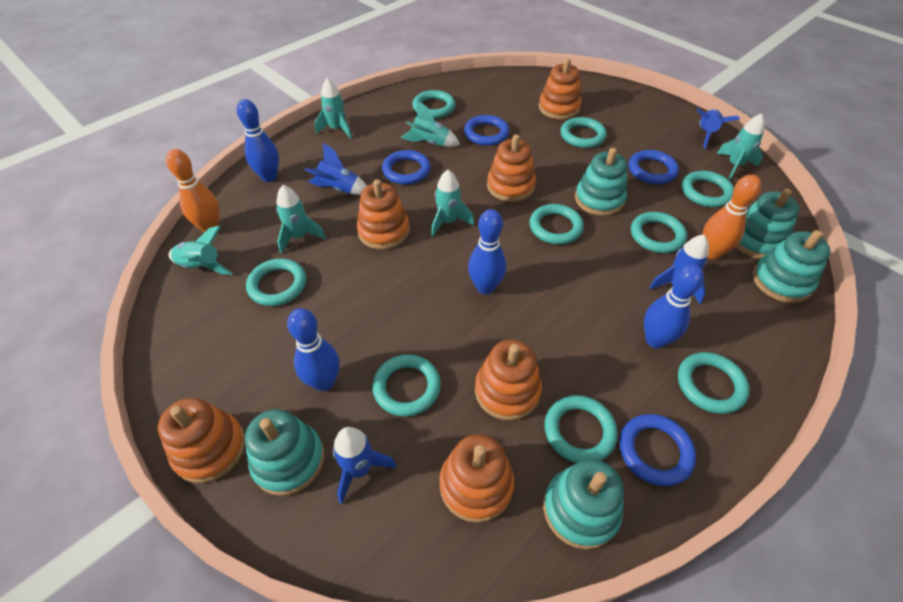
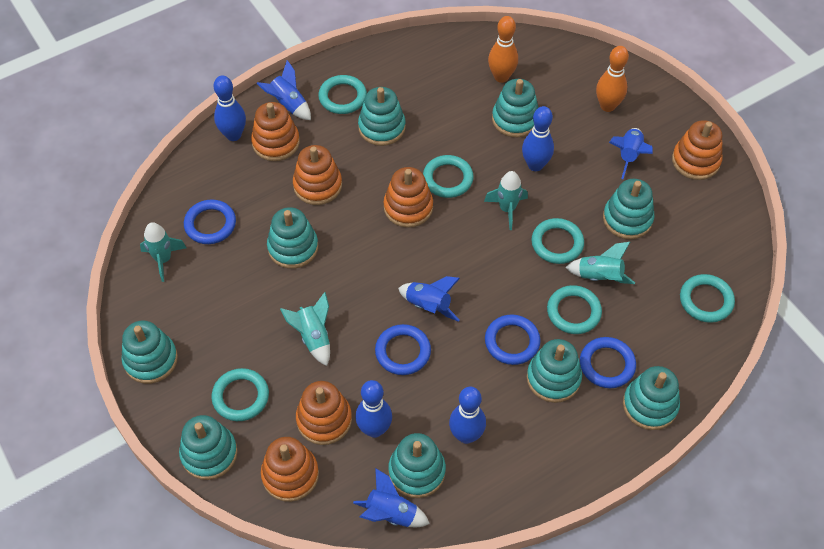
turquoise ring: 9 -> 6
turquoise rocket: 6 -> 4
turquoise stacking toy: 5 -> 9

